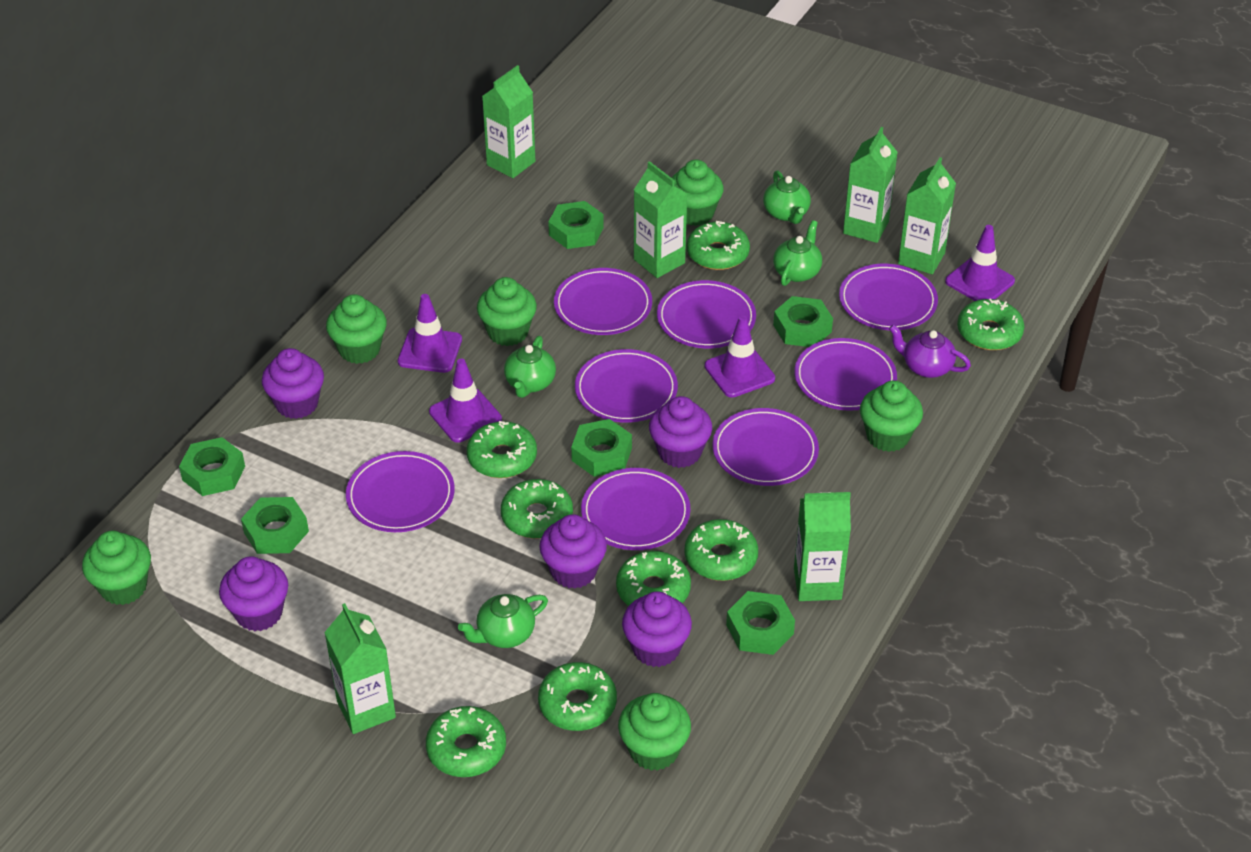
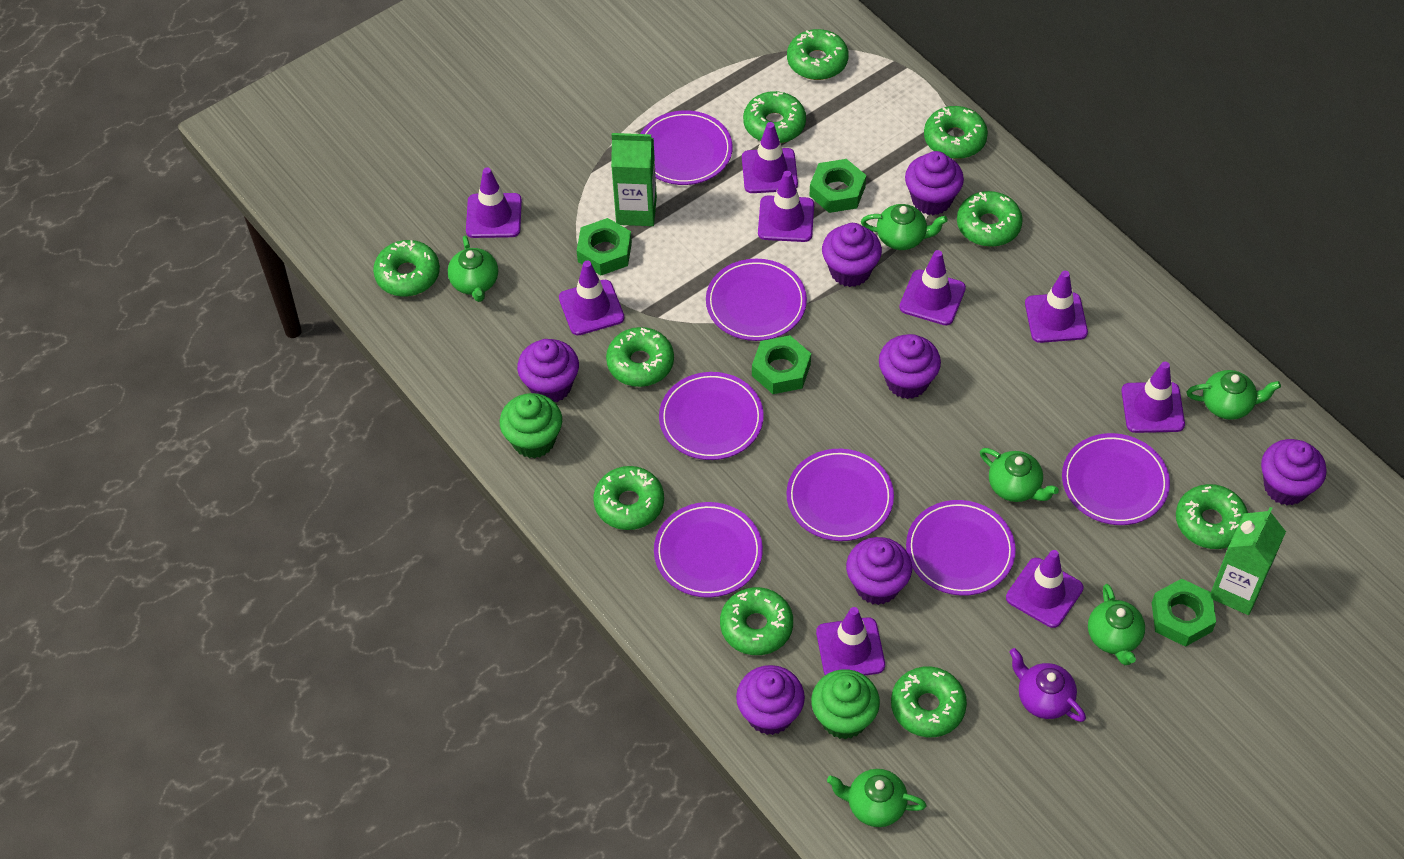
green carton: 6 -> 2
green cupcake: 6 -> 2
green donut: 8 -> 10
green nut: 6 -> 4
green teapot: 4 -> 6
purple cupcake: 5 -> 7
purple plate: 8 -> 7
purple traffic cone: 4 -> 9

